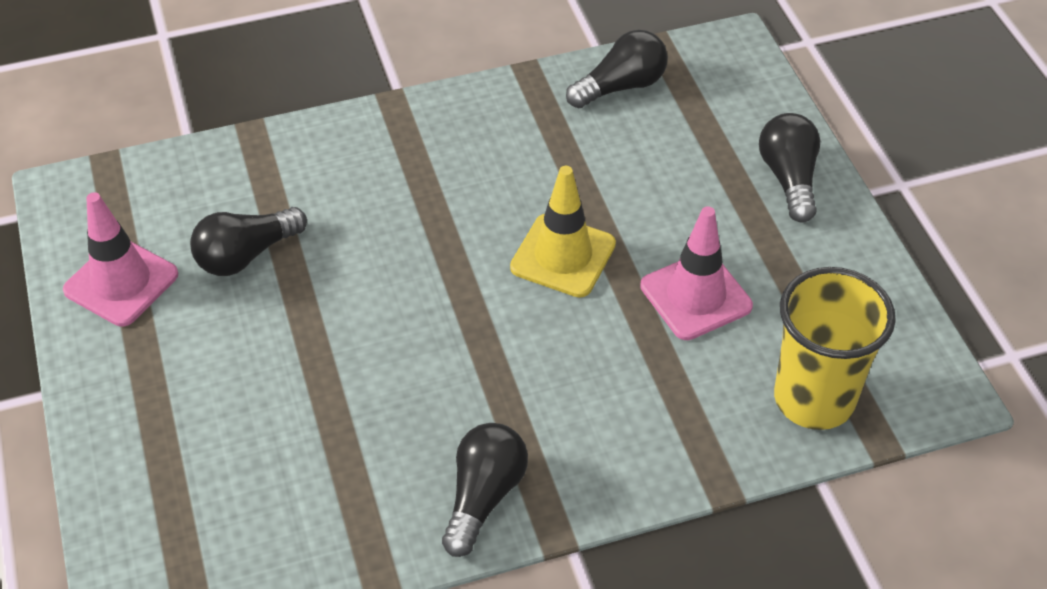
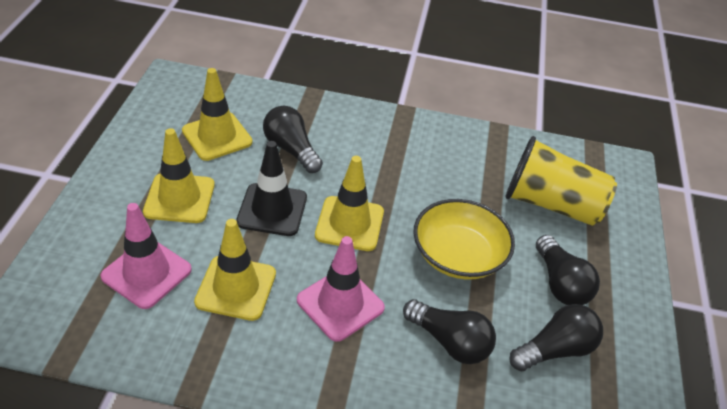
black traffic cone: 0 -> 1
yellow bowl: 0 -> 1
yellow traffic cone: 1 -> 4

